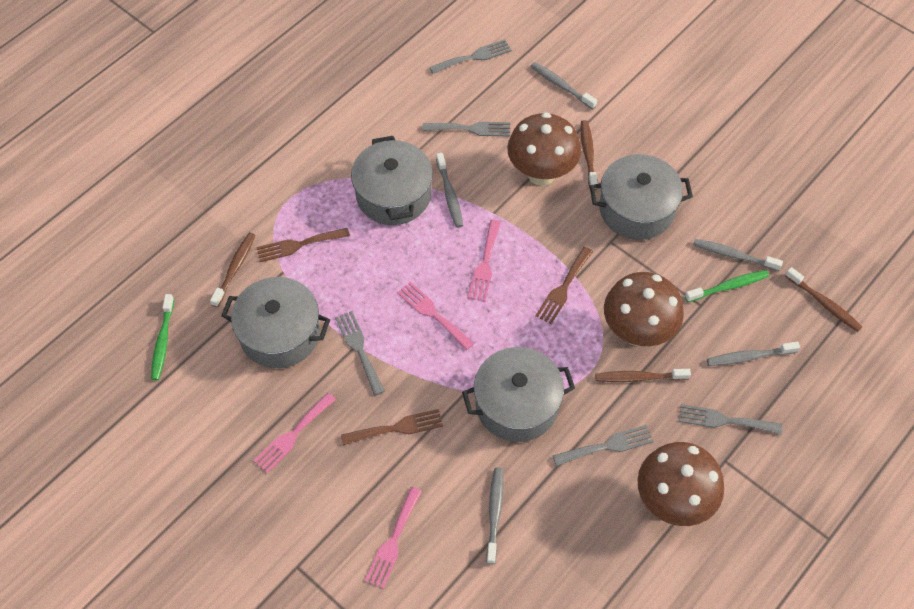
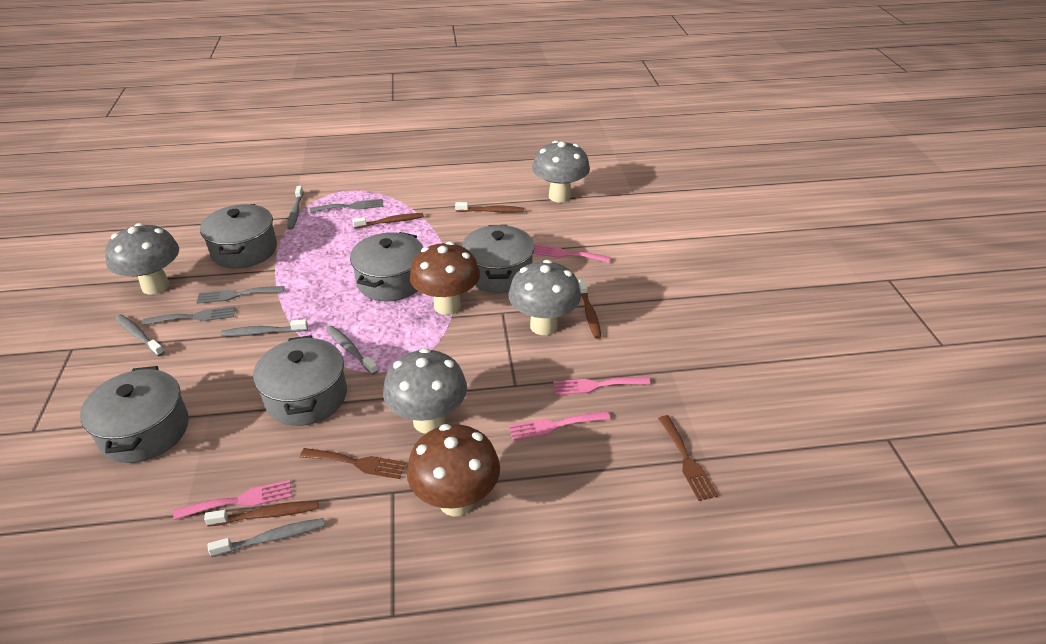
brown fork: 3 -> 2
brown mushroom: 3 -> 2
green toothbrush: 2 -> 0
grey fork: 5 -> 3
grey mushroom: 0 -> 4
grey pot: 4 -> 5

